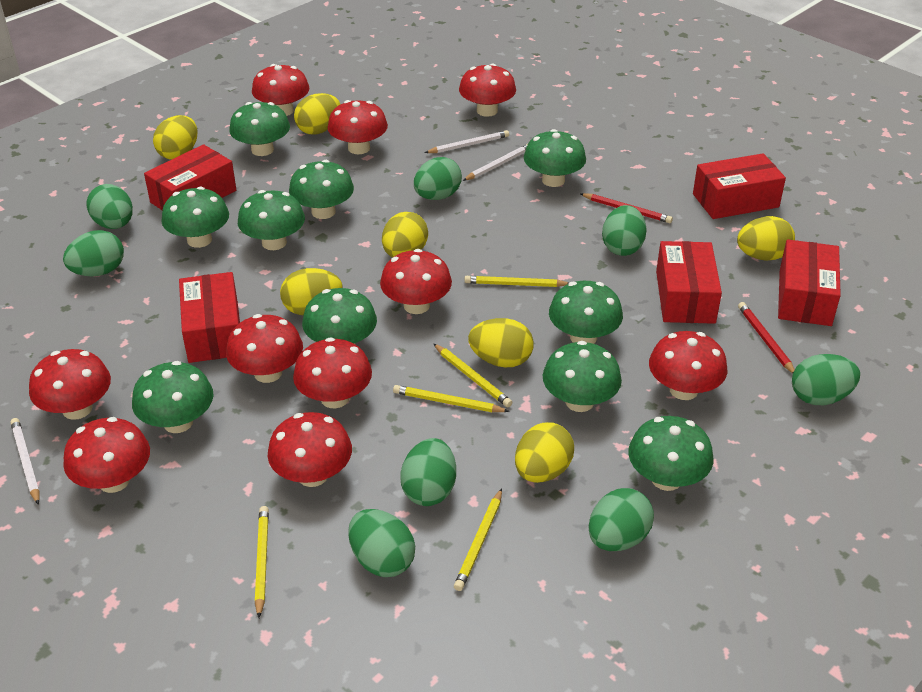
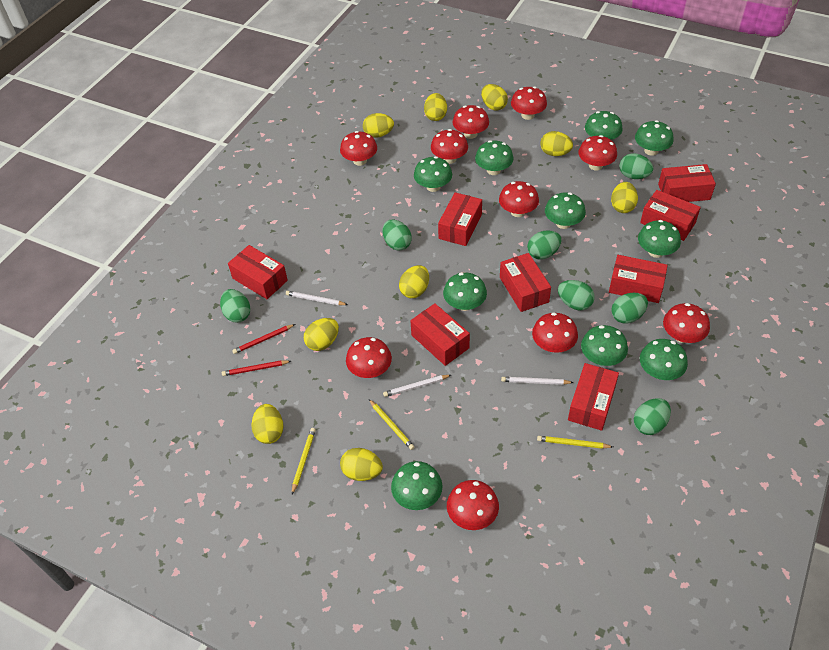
green egg: 8 -> 7
red box: 5 -> 8
yellow egg: 7 -> 9
yellow pencil: 5 -> 3

